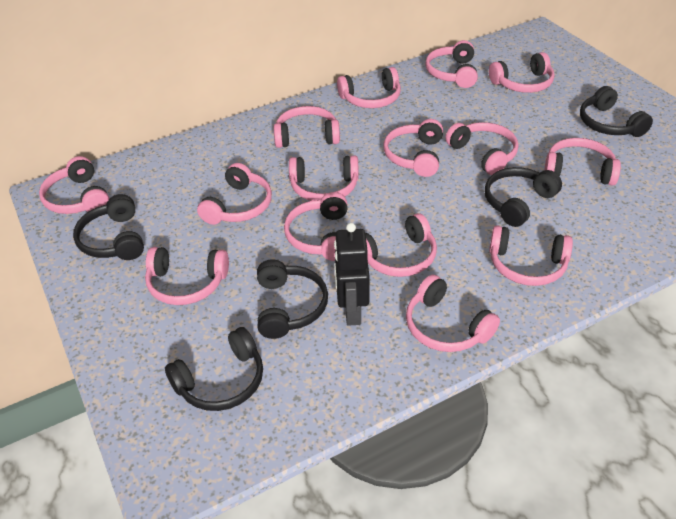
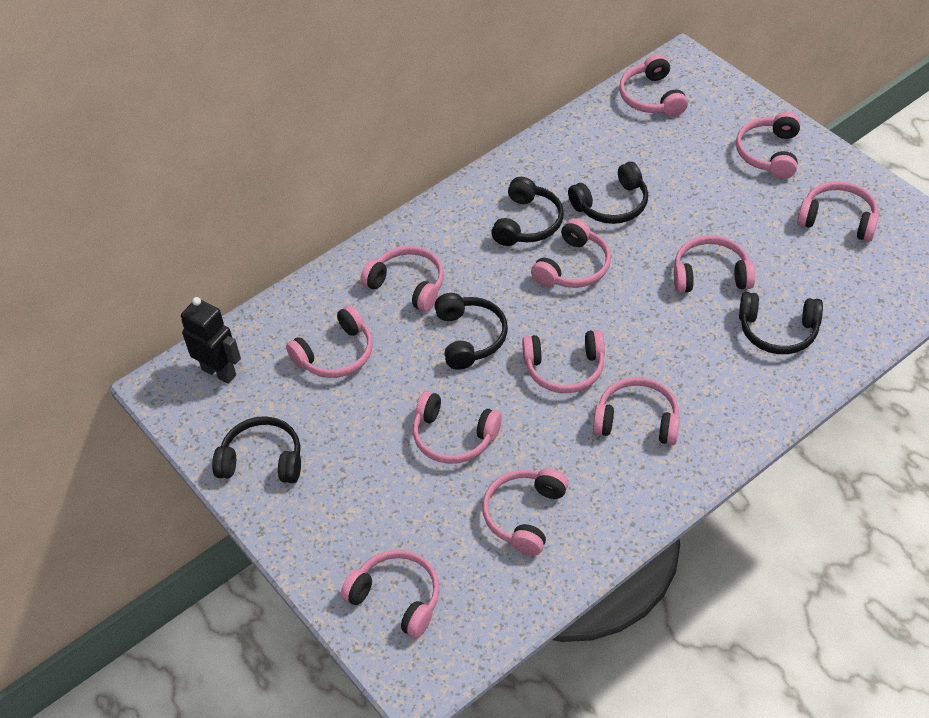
pink headphones: 15 -> 12

